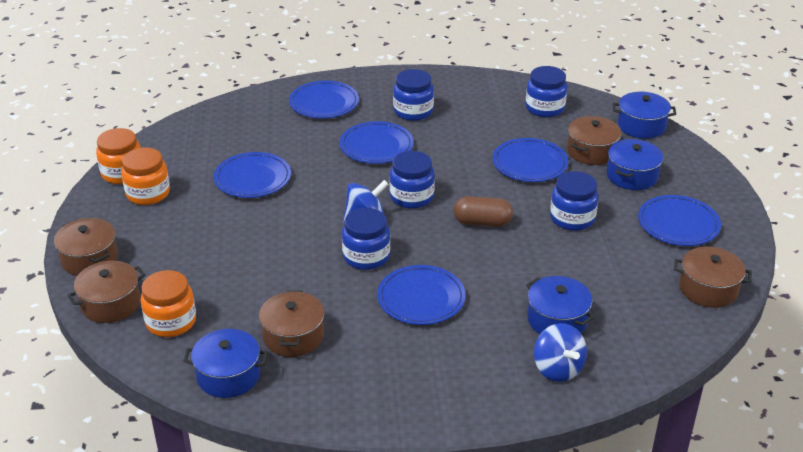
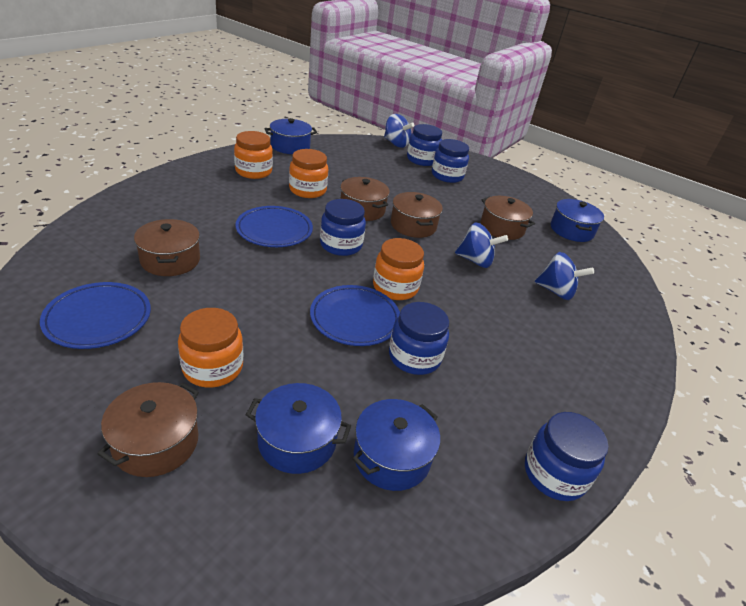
blue plate: 6 -> 3
blue spinning top: 2 -> 3
brown capsule: 1 -> 0
orange jar: 3 -> 4

